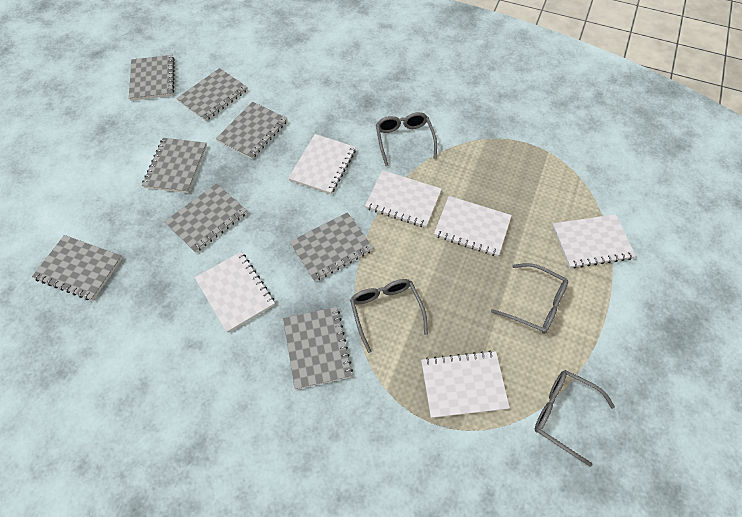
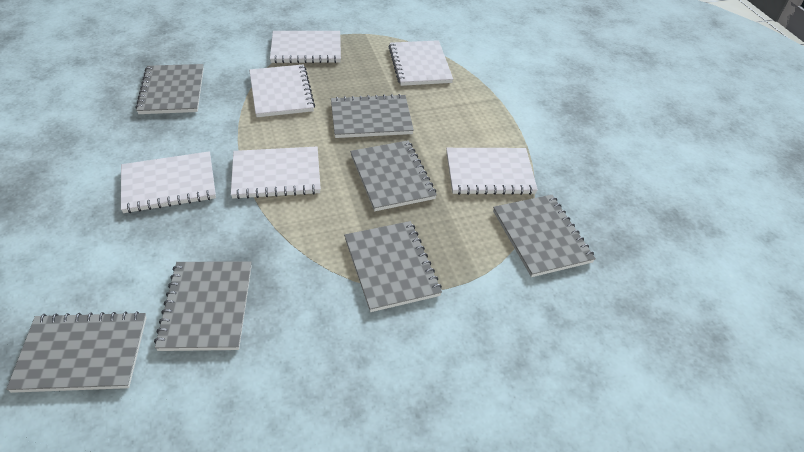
grey glasses: 4 -> 0
grey notebook: 8 -> 7

